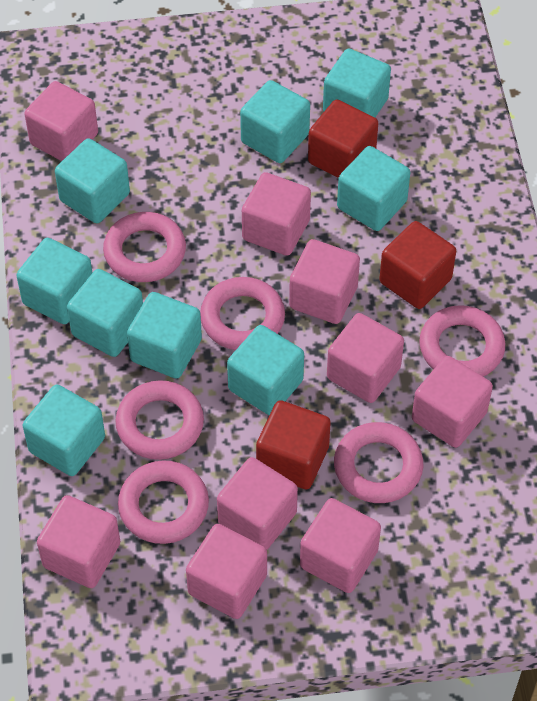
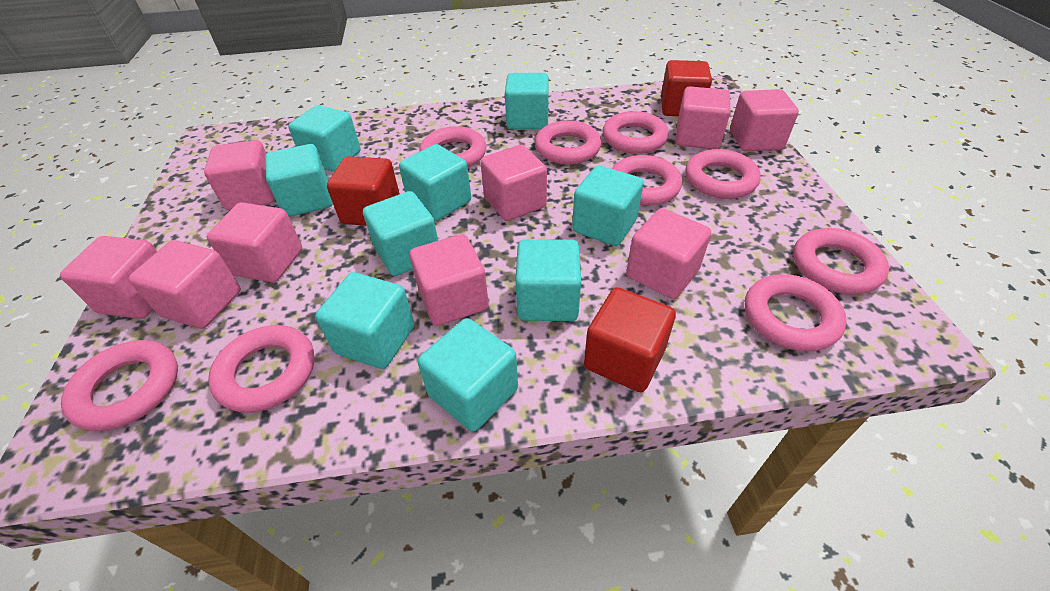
pink ring: 6 -> 9

